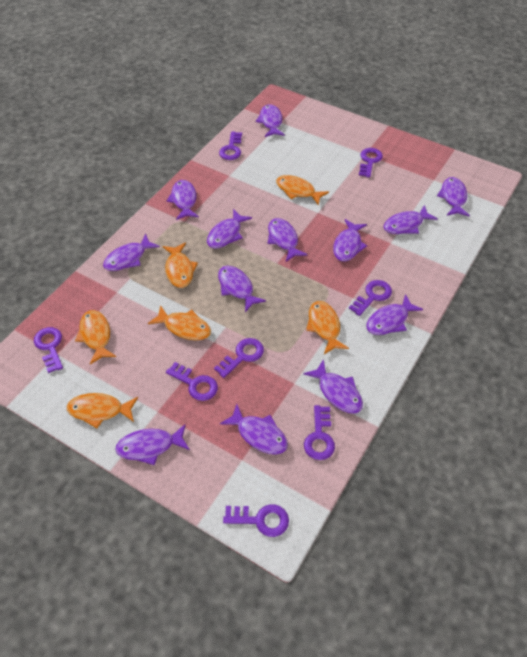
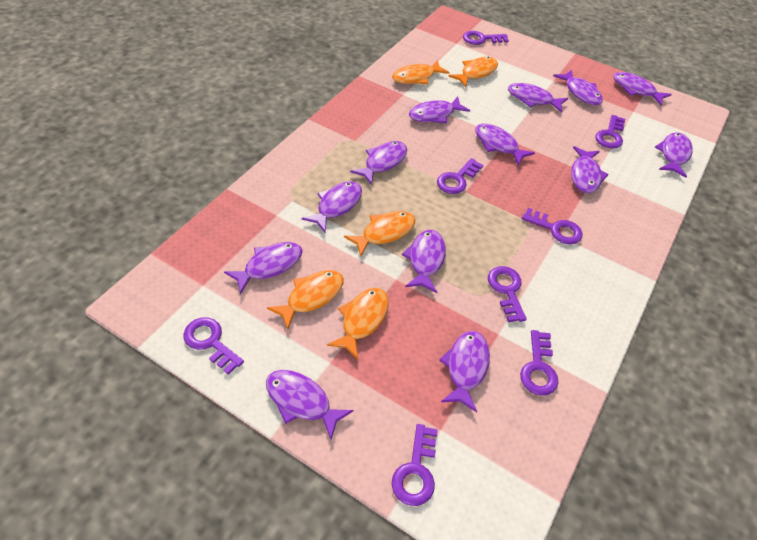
orange fish: 6 -> 5

